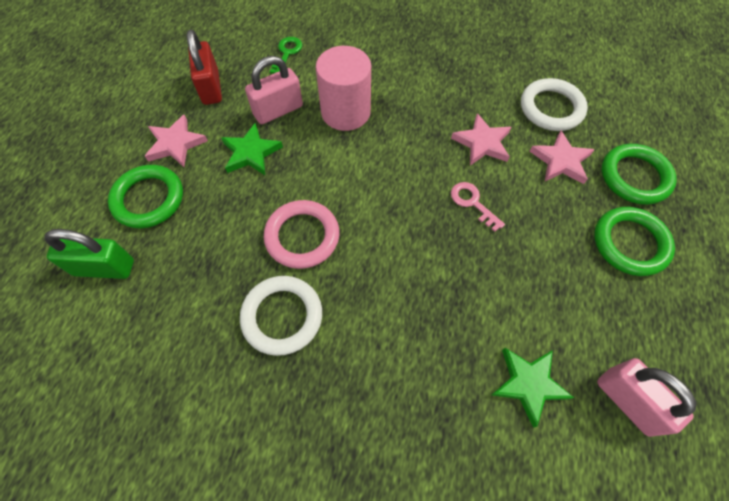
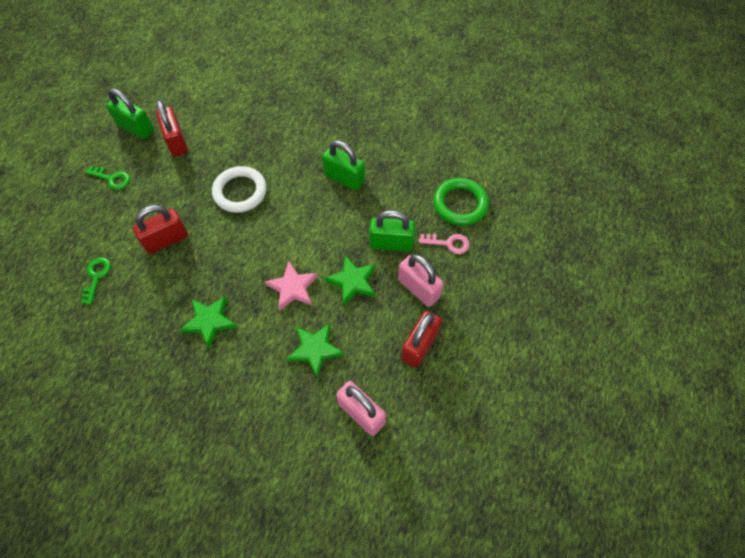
green key: 1 -> 2
green padlock: 1 -> 3
green ring: 3 -> 1
green star: 2 -> 3
pink cylinder: 1 -> 0
pink ring: 1 -> 0
pink star: 3 -> 1
red padlock: 1 -> 3
white ring: 2 -> 1

